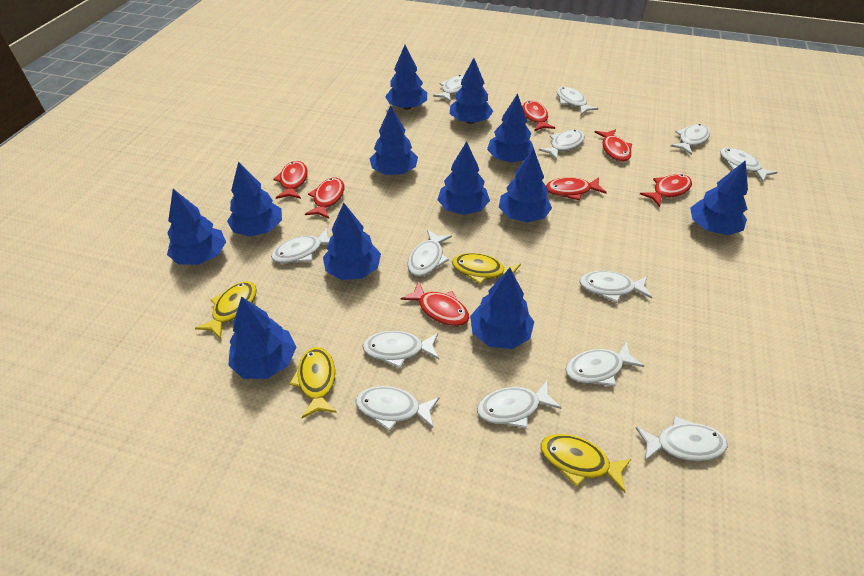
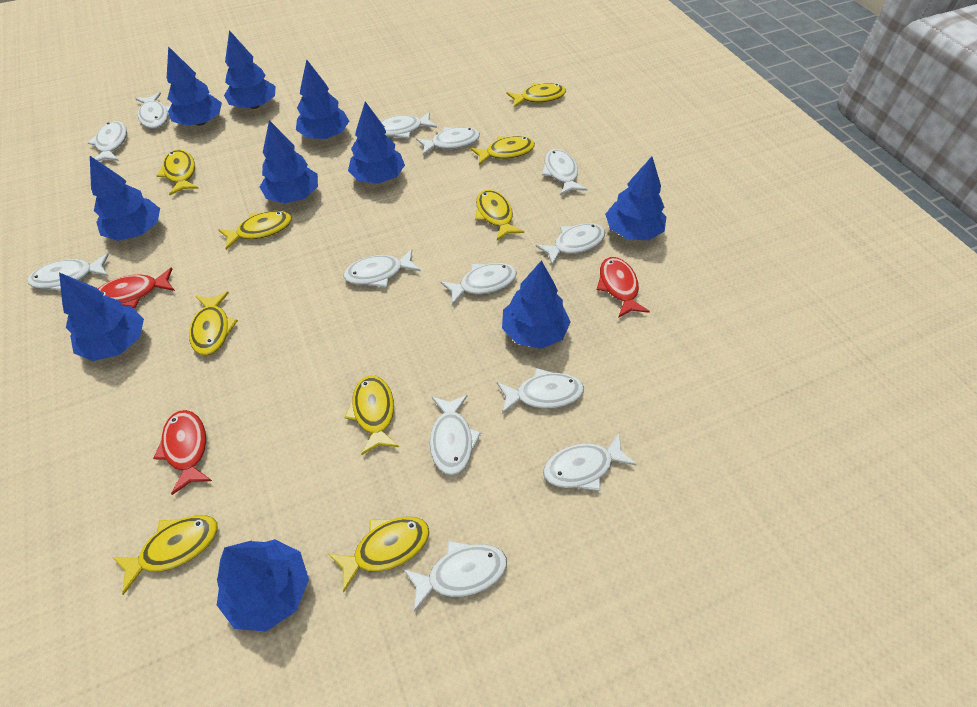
blue tree: 12 -> 10
red fish: 7 -> 3
yellow fish: 4 -> 9

